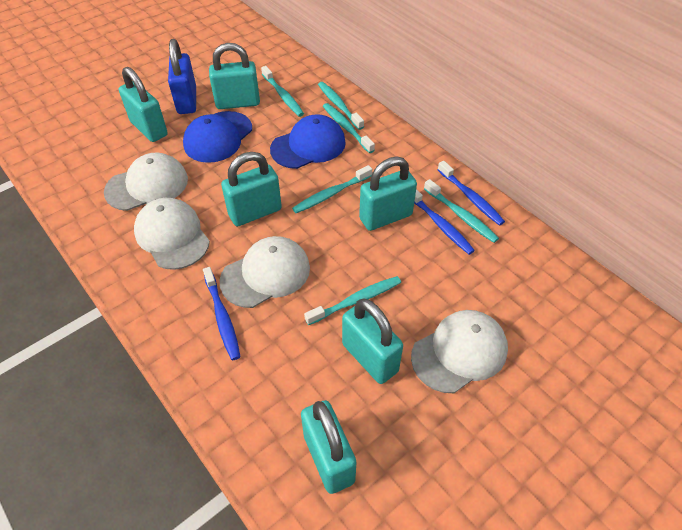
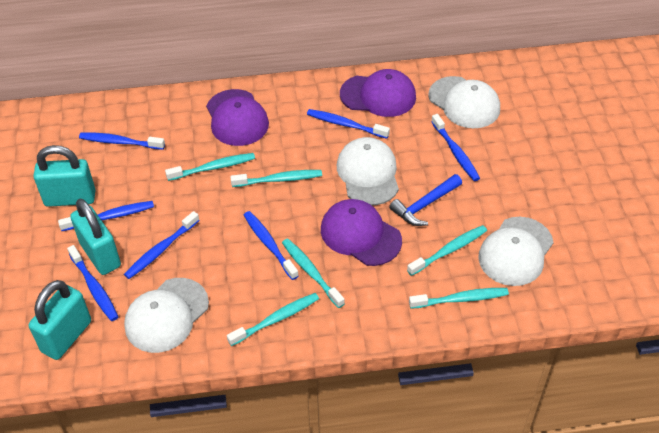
blue cap: 2 -> 0
blue hammer: 0 -> 1
blue padlock: 1 -> 0
blue toothbrush: 3 -> 7
purple cap: 0 -> 3
turquoise padlock: 6 -> 3

